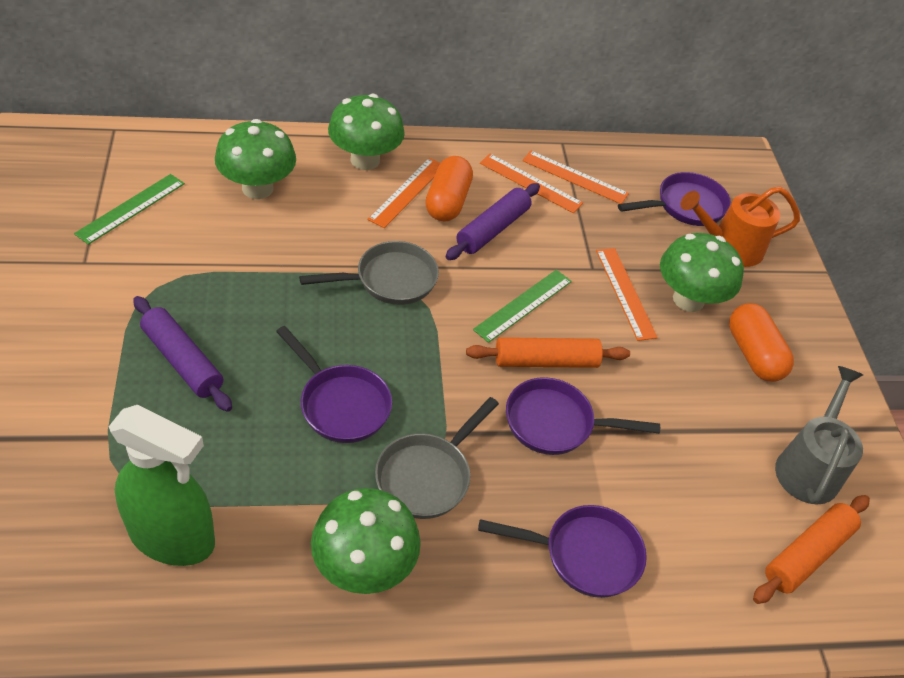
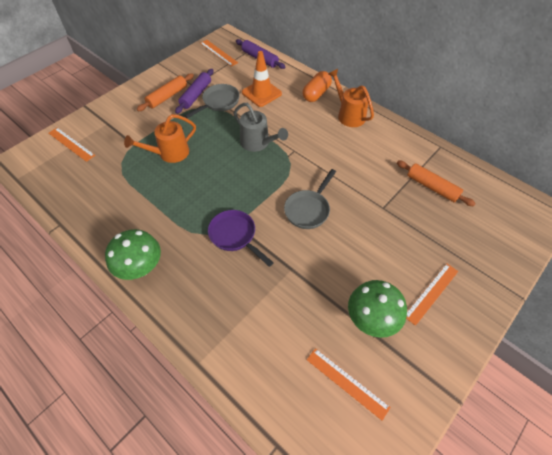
green mushroom: 4 -> 2
green ruler: 2 -> 0
green spray bottle: 1 -> 0
orange capsule: 2 -> 1
orange traffic cone: 0 -> 1
orange watering can: 1 -> 2
purple pan: 4 -> 1

